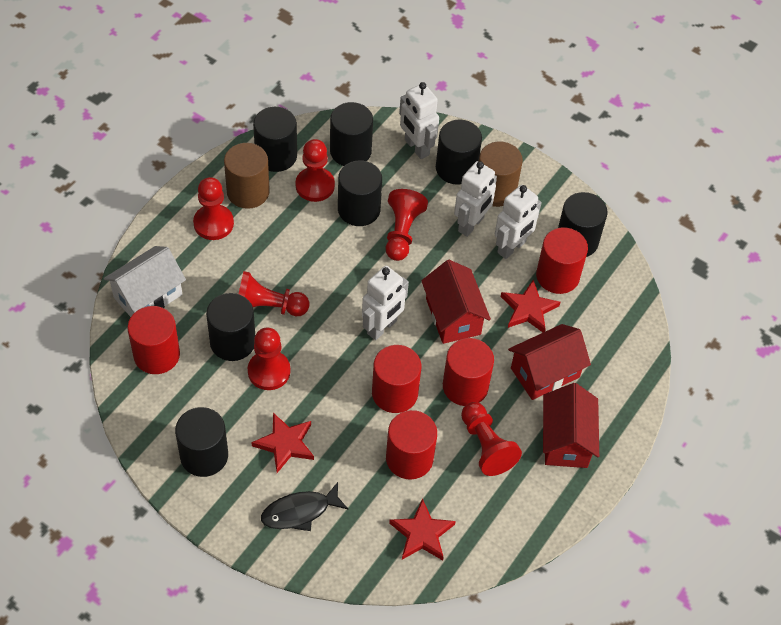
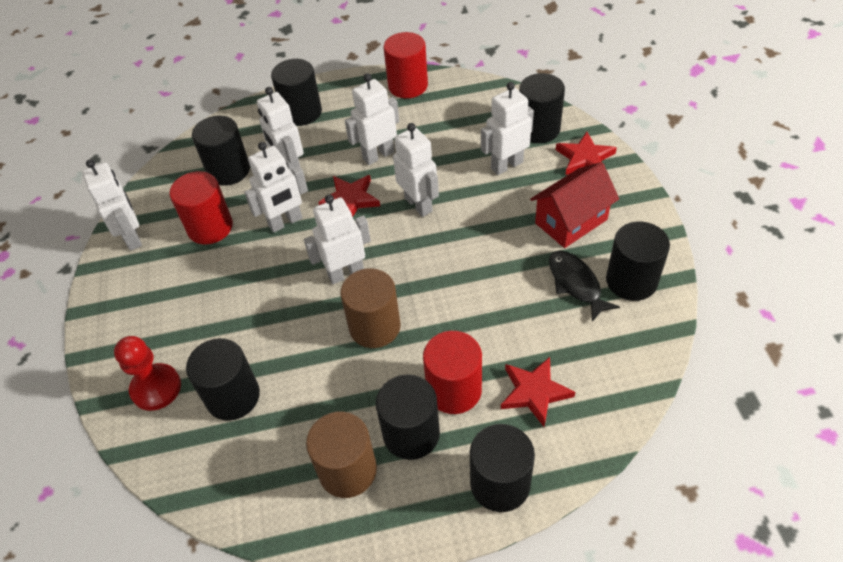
red cylinder: 5 -> 3
red house: 3 -> 1
red pawn: 6 -> 1
white house: 1 -> 0
white robot: 4 -> 7

